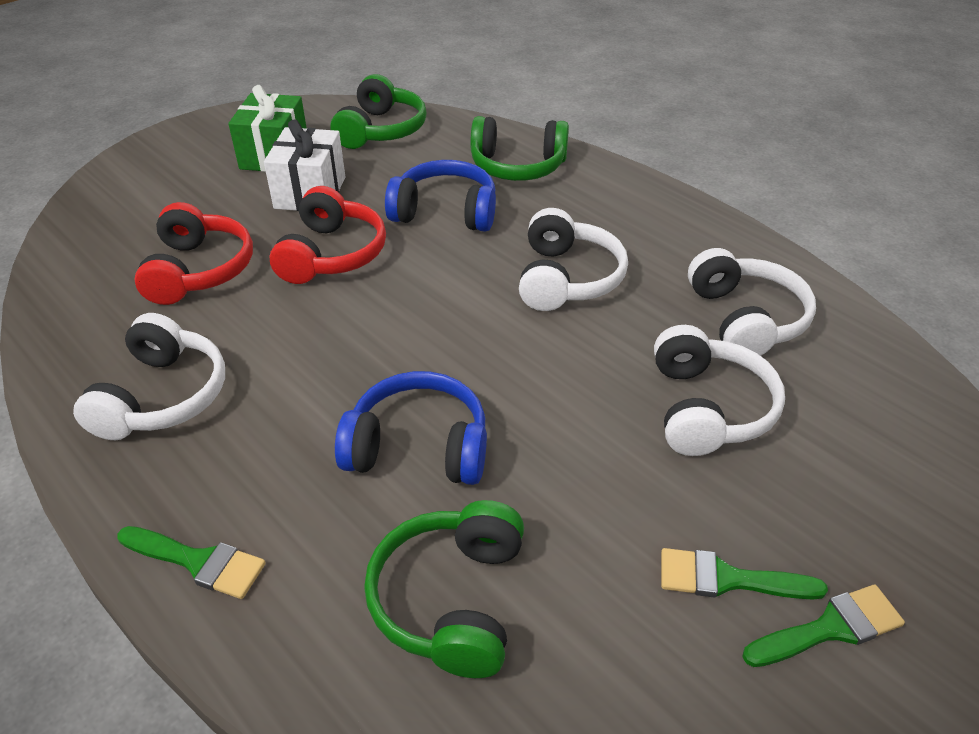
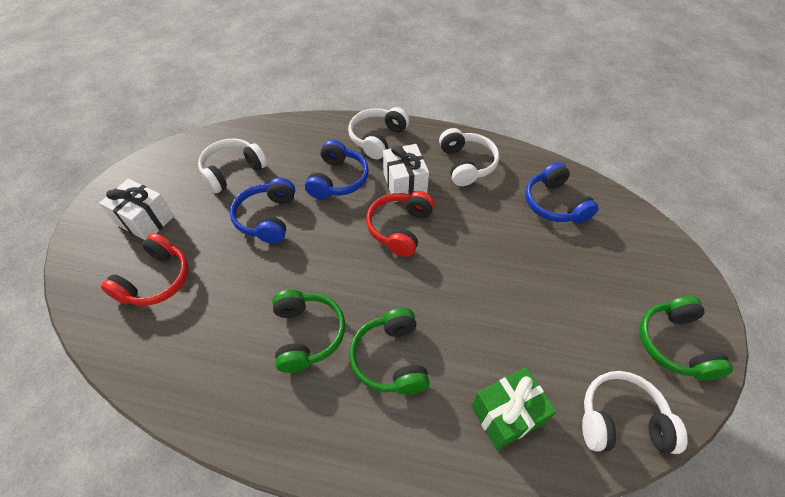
blue headphones: 2 -> 3
green brush: 3 -> 0
white gift: 1 -> 2

